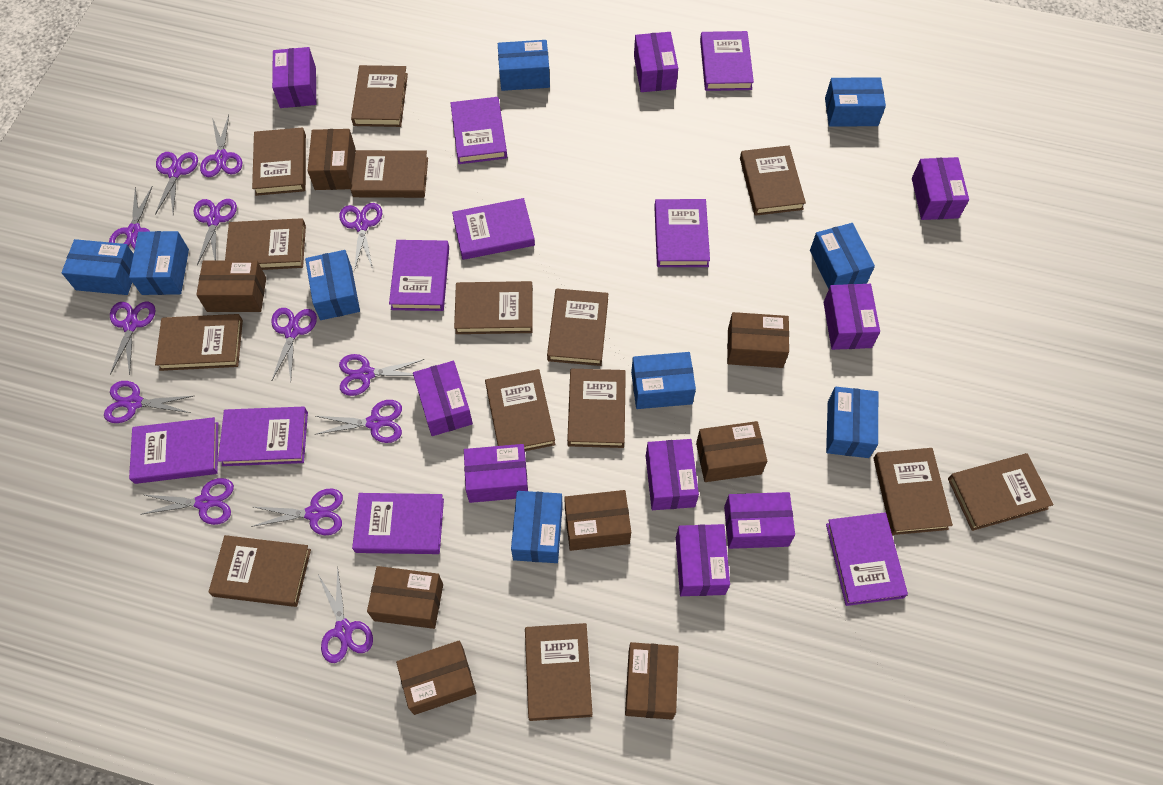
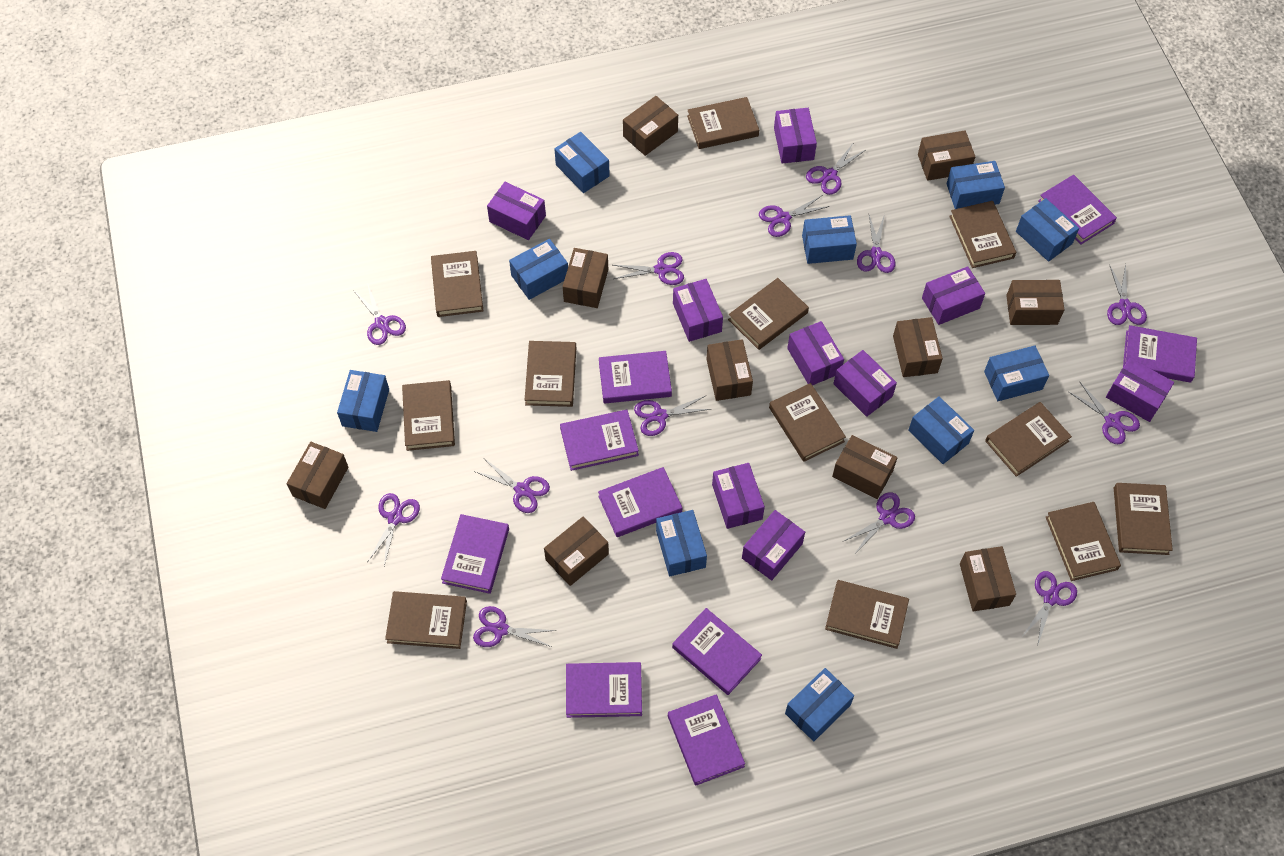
blue box: 9 -> 10
brown book: 14 -> 12
brown box: 8 -> 10

